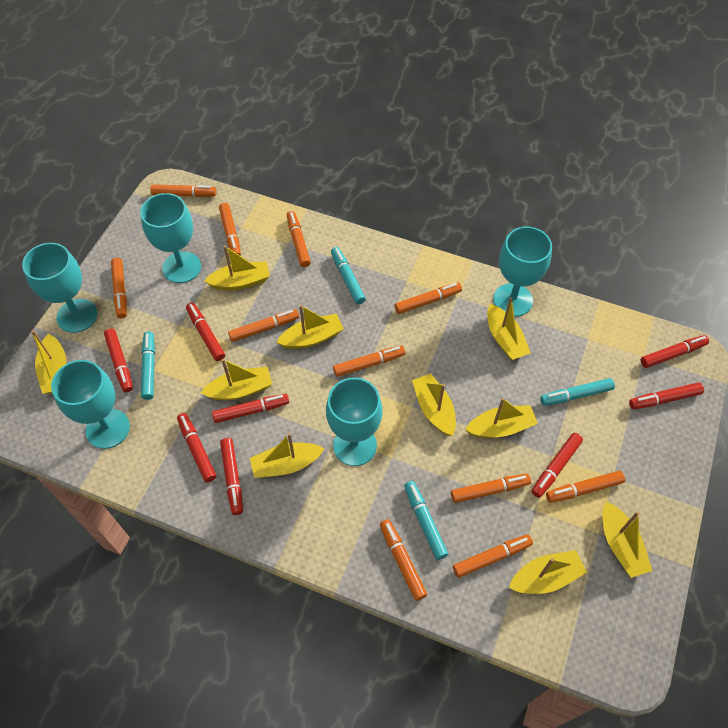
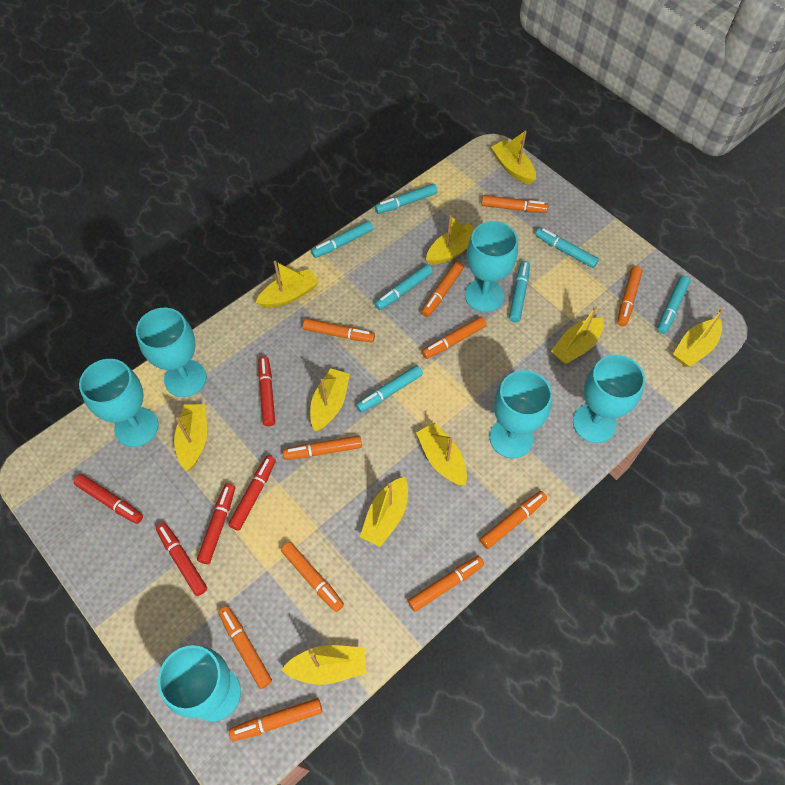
red marker: 8 -> 5
turquoise goblet: 5 -> 6
turquoise marker: 4 -> 7

